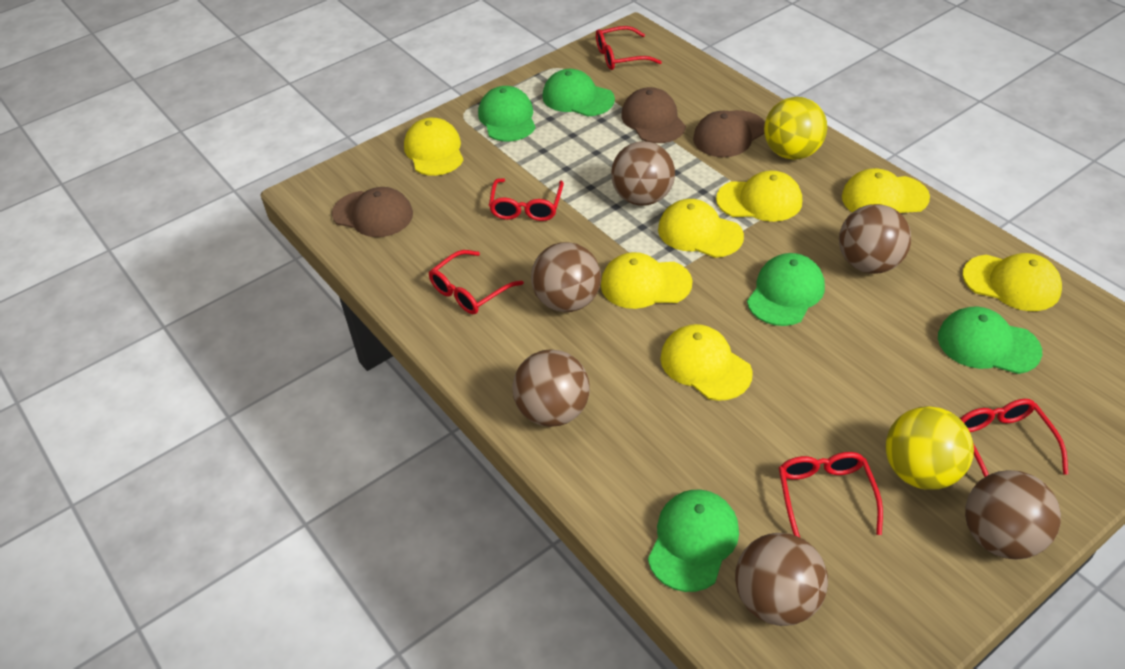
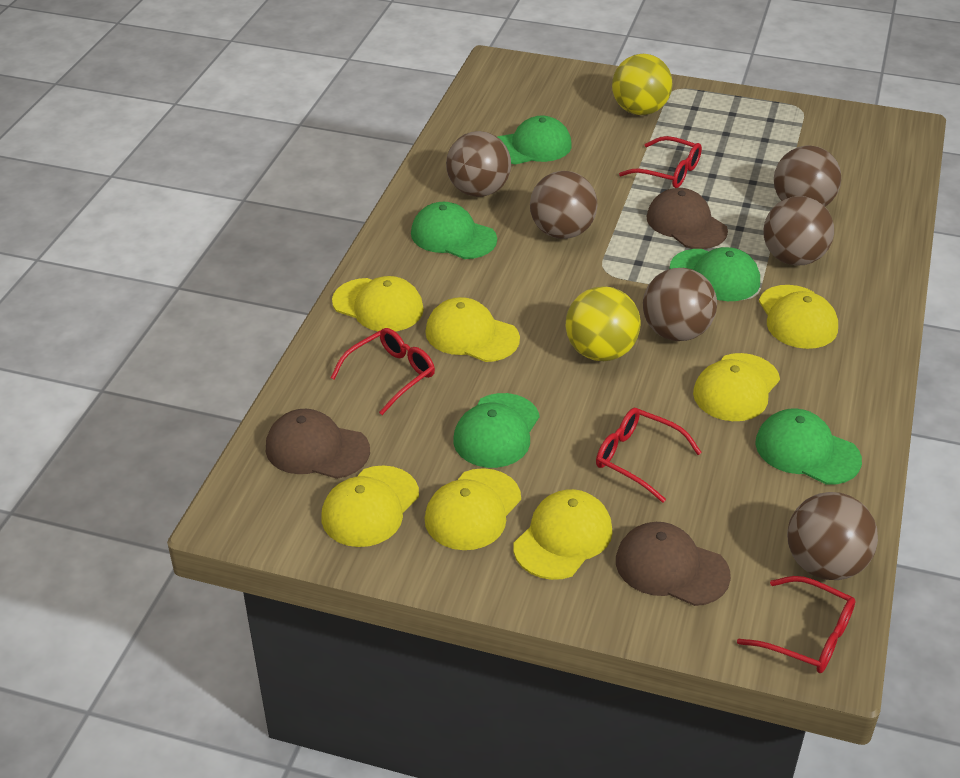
red glasses: 5 -> 4

